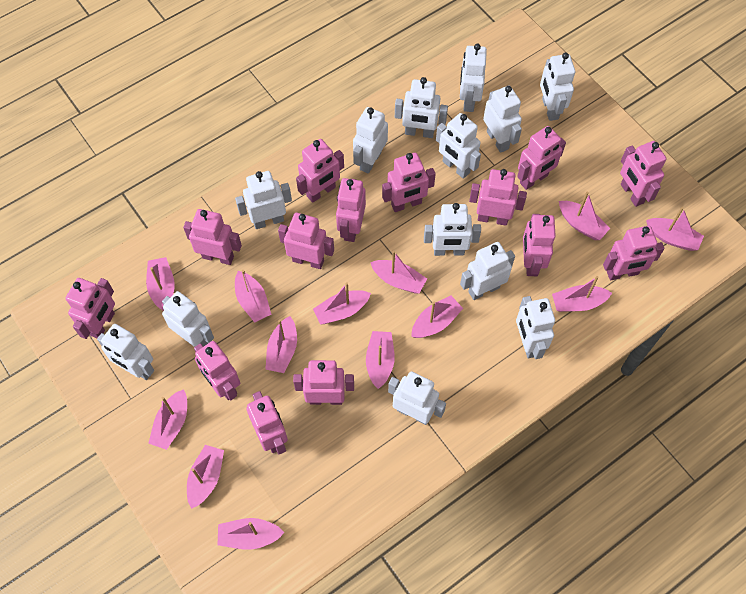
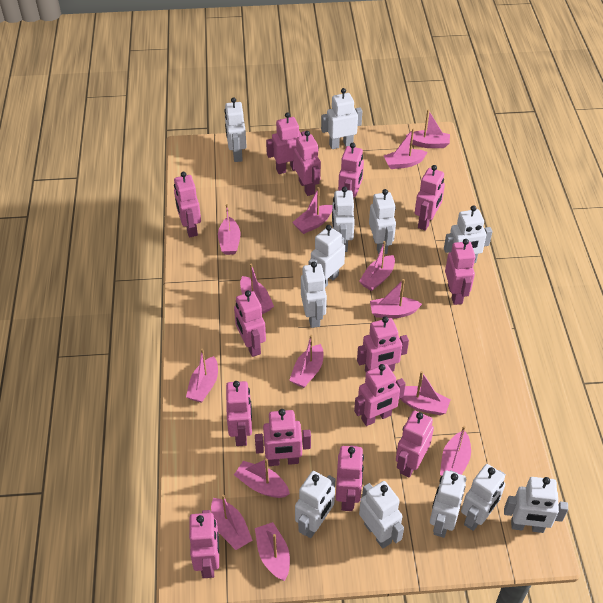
pink boat: 13 -> 14
white robot: 13 -> 12

